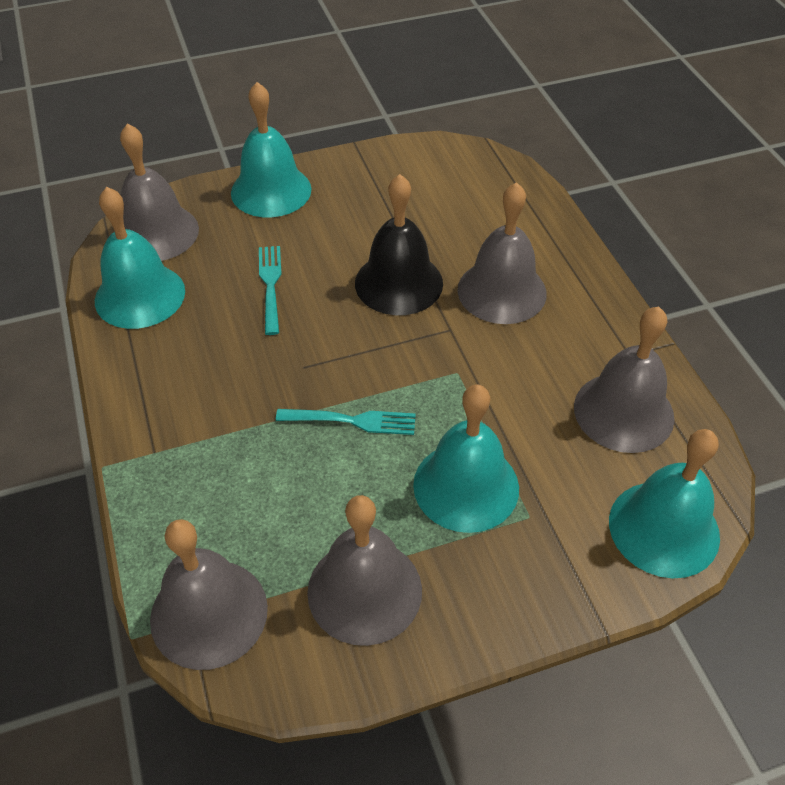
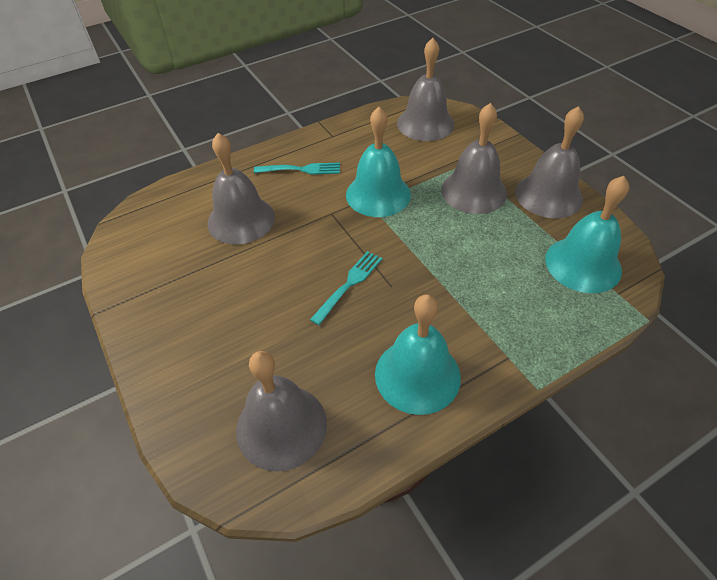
black bell: 1 -> 0
turquoise bell: 4 -> 3

